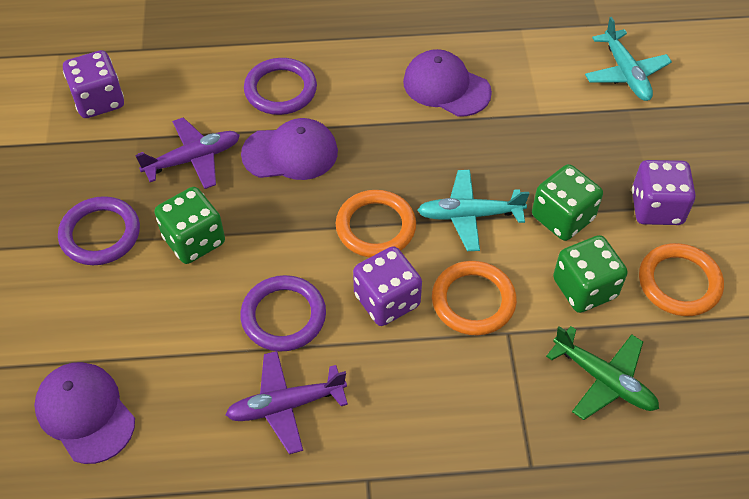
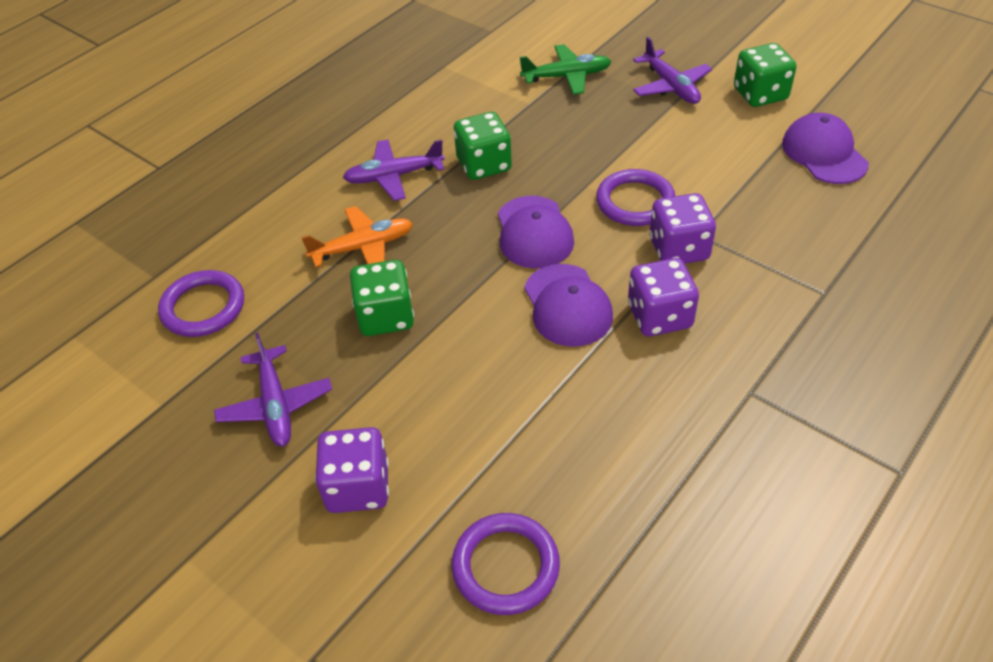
orange plane: 0 -> 1
orange ring: 3 -> 0
purple plane: 2 -> 3
turquoise plane: 2 -> 0

